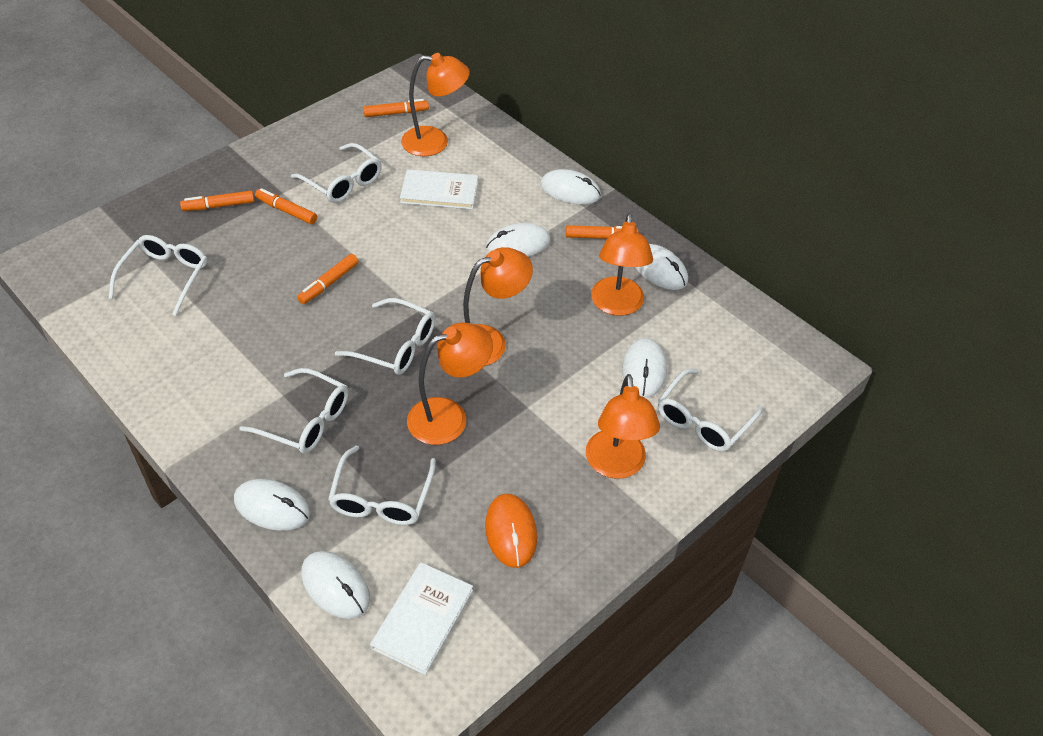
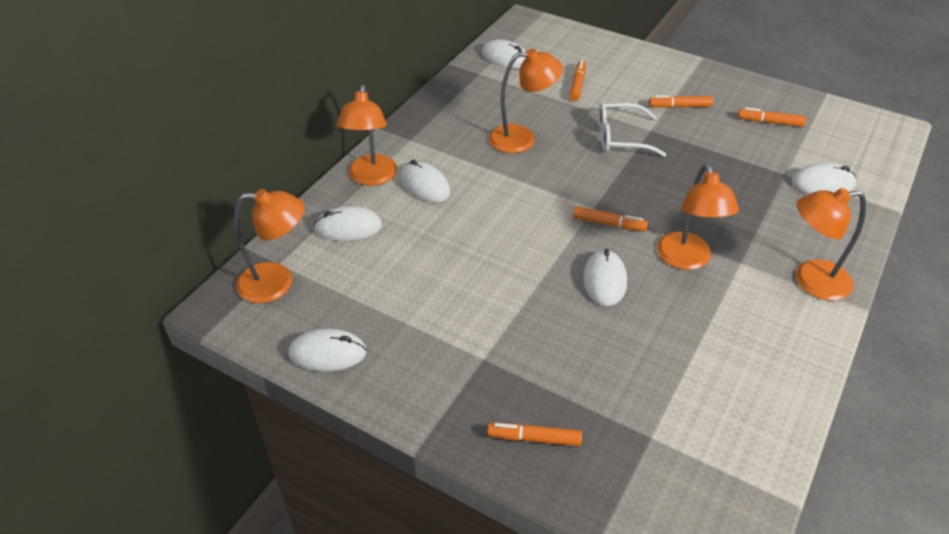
orange mouse: 1 -> 0
white book: 2 -> 0
white glasses: 6 -> 1

